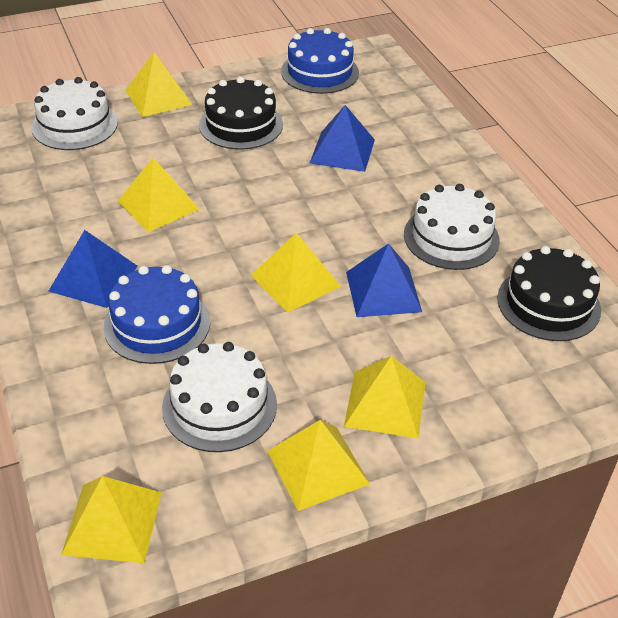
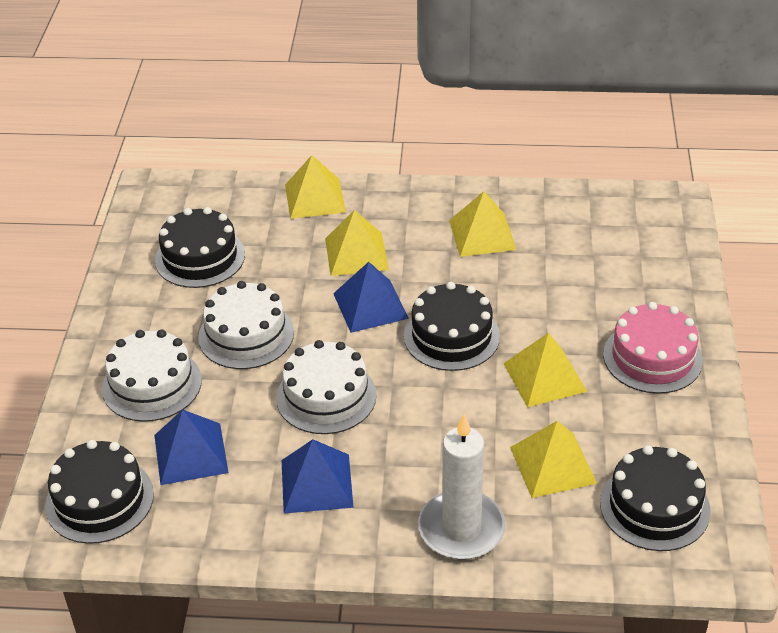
black cake: 2 -> 4
blue cake: 2 -> 0
pink cake: 0 -> 1
white candle: 0 -> 1
yellow pyramid: 6 -> 5

